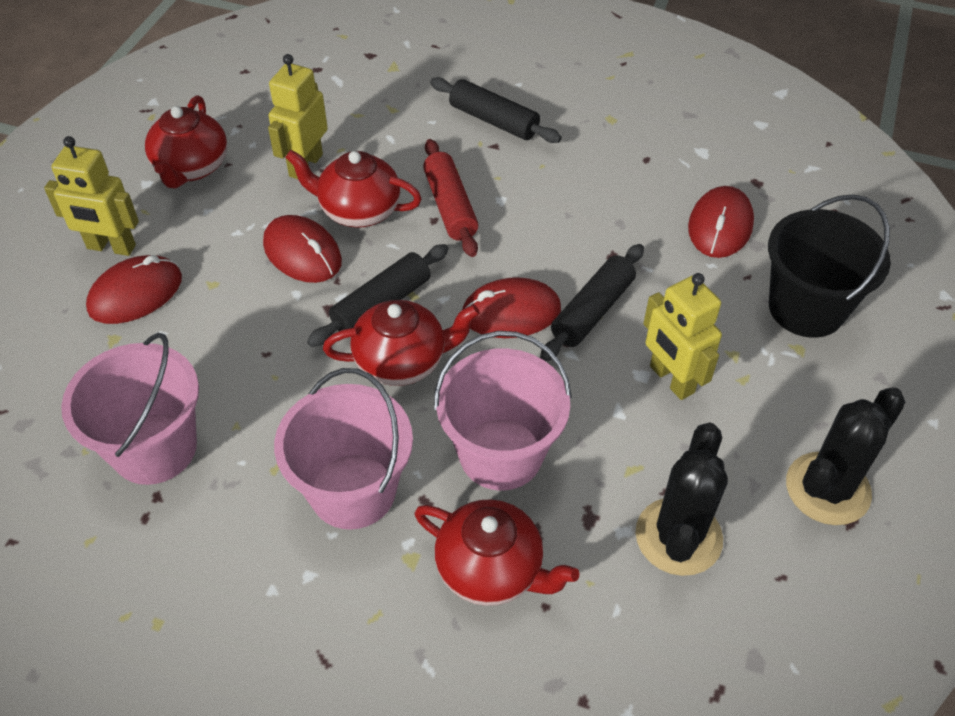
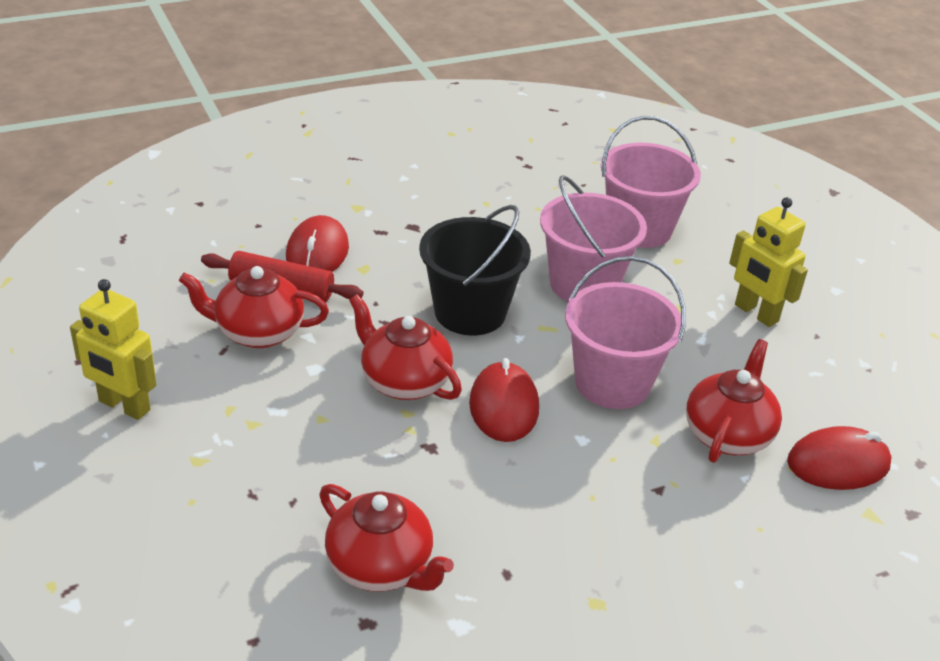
black cactus: 2 -> 0
black rolling pin: 3 -> 0
red mouse: 4 -> 3
yellow robot: 3 -> 2

